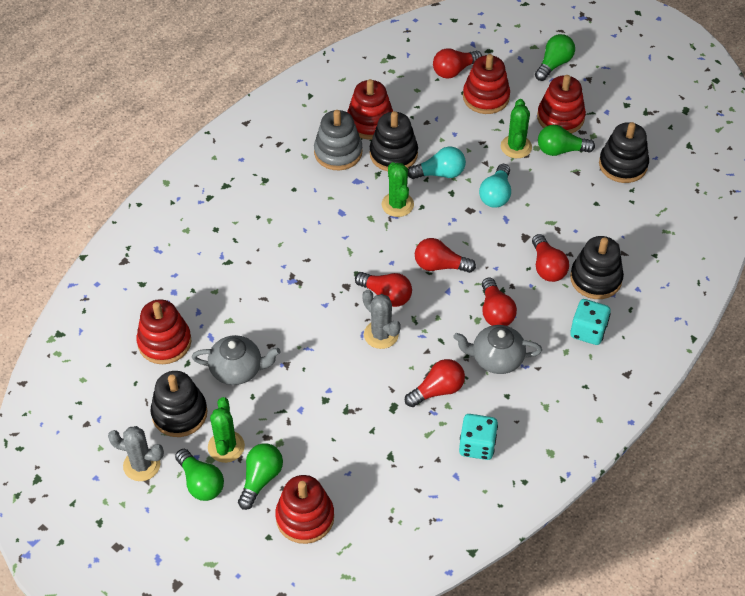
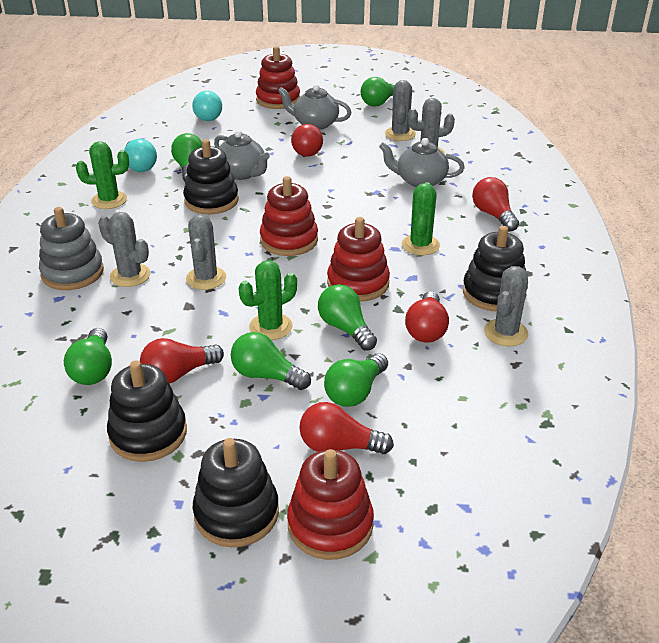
green light bulb: 4 -> 6
grey cactus: 2 -> 5
grey teapot: 2 -> 3
red light bulb: 6 -> 5
red stacking toy: 5 -> 4
turquoise dice: 2 -> 0

